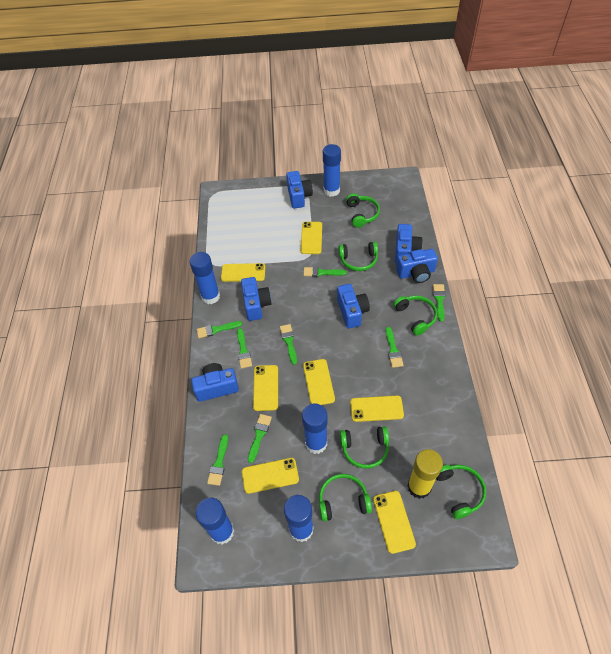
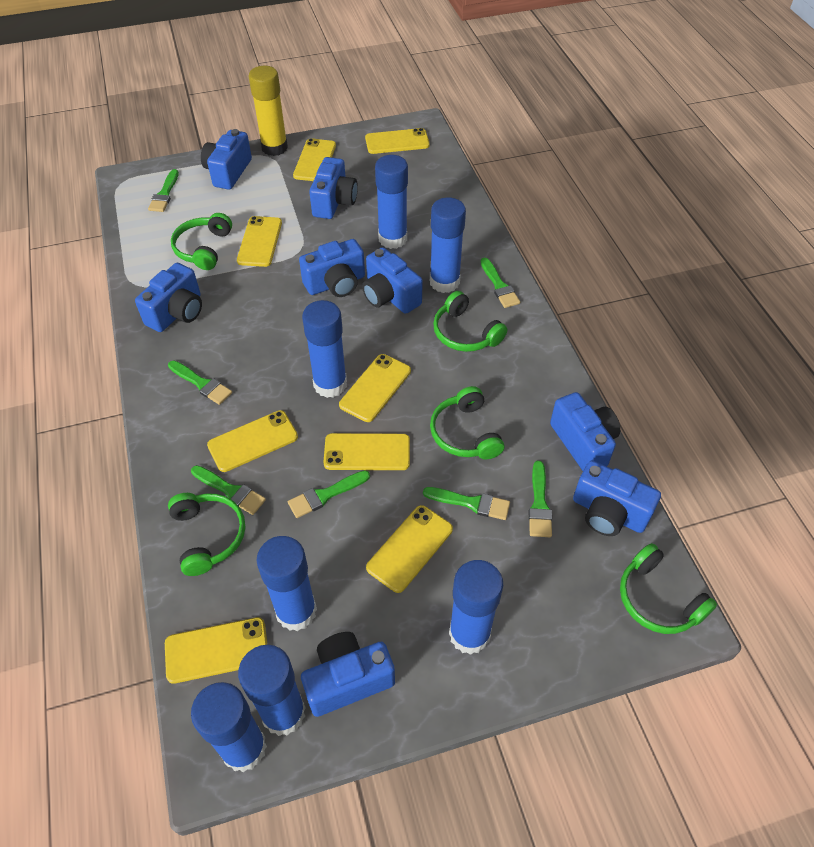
blue camera: 6 -> 8
blue glue stick: 5 -> 7
green brush: 8 -> 7
green headphones: 6 -> 5
yellow phone: 7 -> 8

